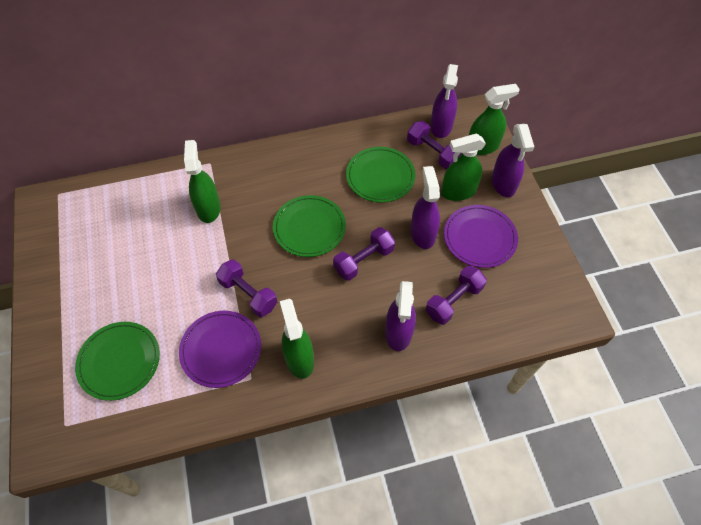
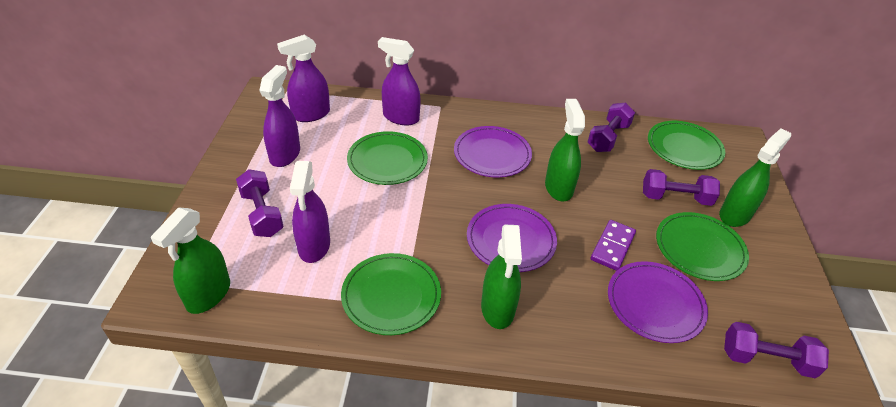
green plate: 3 -> 4
purple domino: 0 -> 1
purple plate: 2 -> 3

